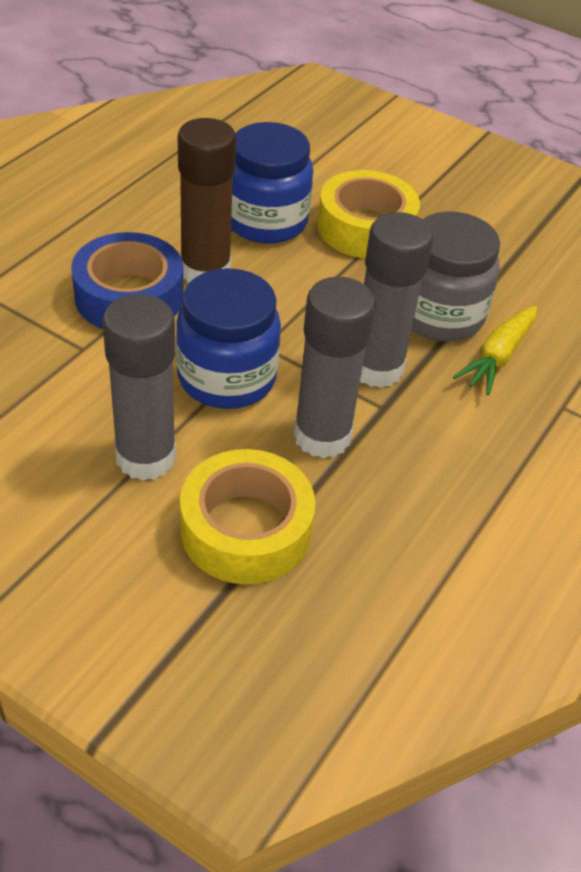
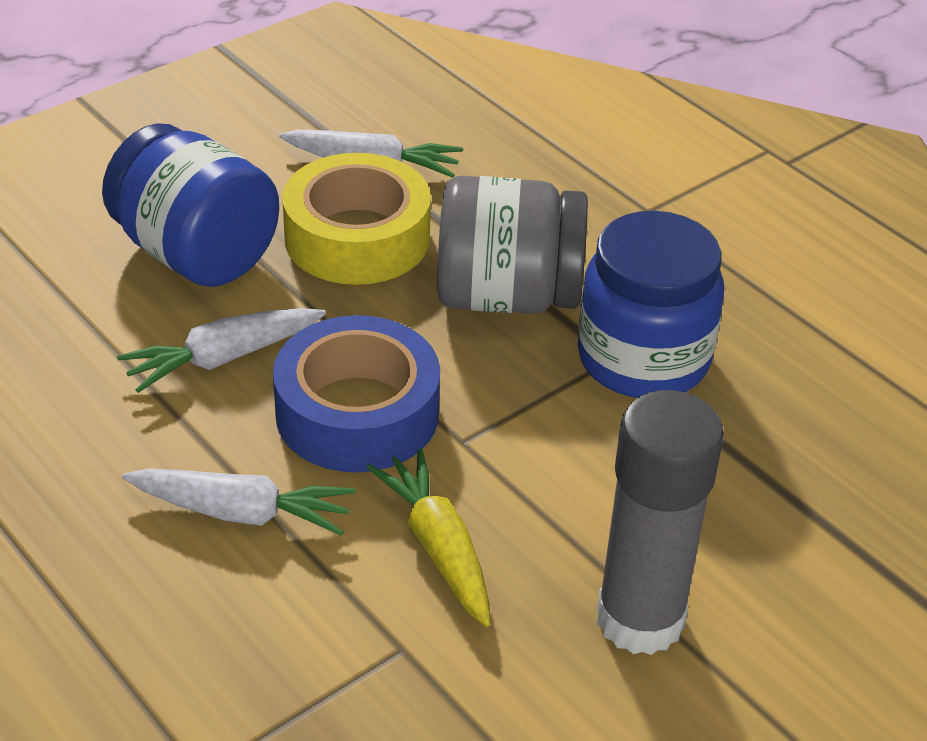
brown glue stick: 1 -> 0
grey glue stick: 3 -> 1
white carrot: 0 -> 3
yellow tape: 2 -> 1

